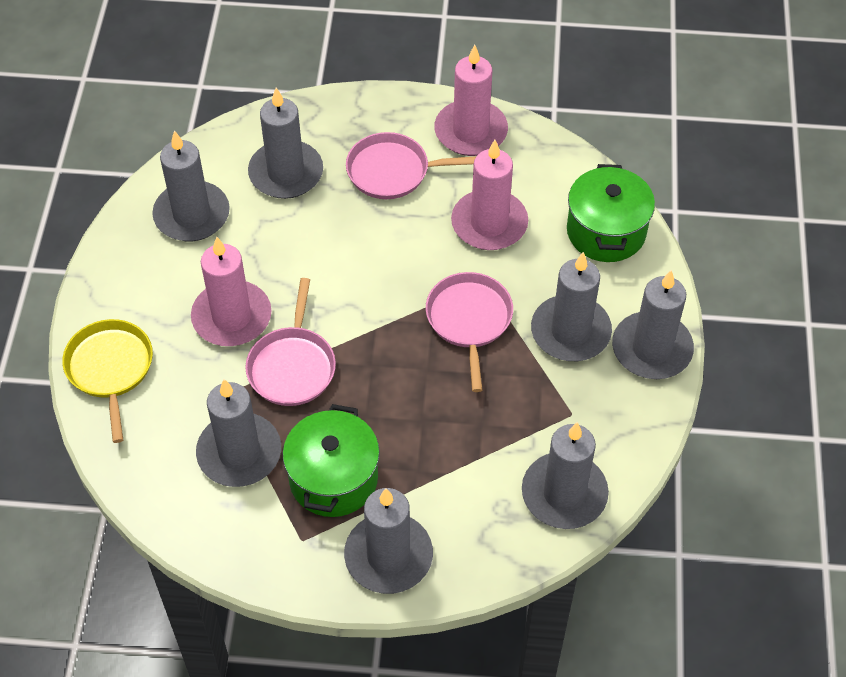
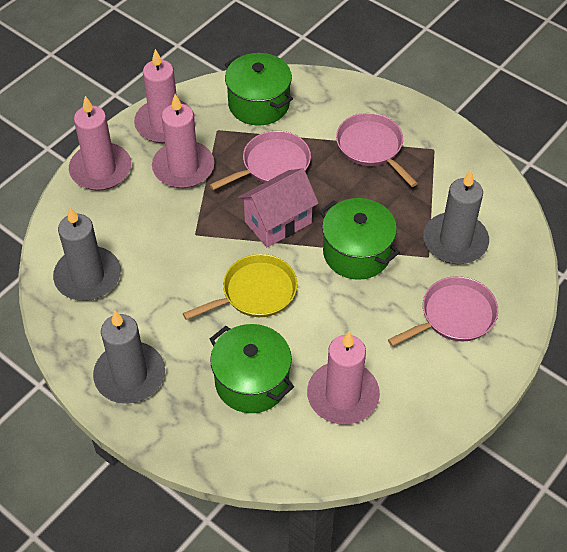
green pot: 2 -> 3
grey candle: 7 -> 3
pink candle: 3 -> 4
pink house: 0 -> 1

